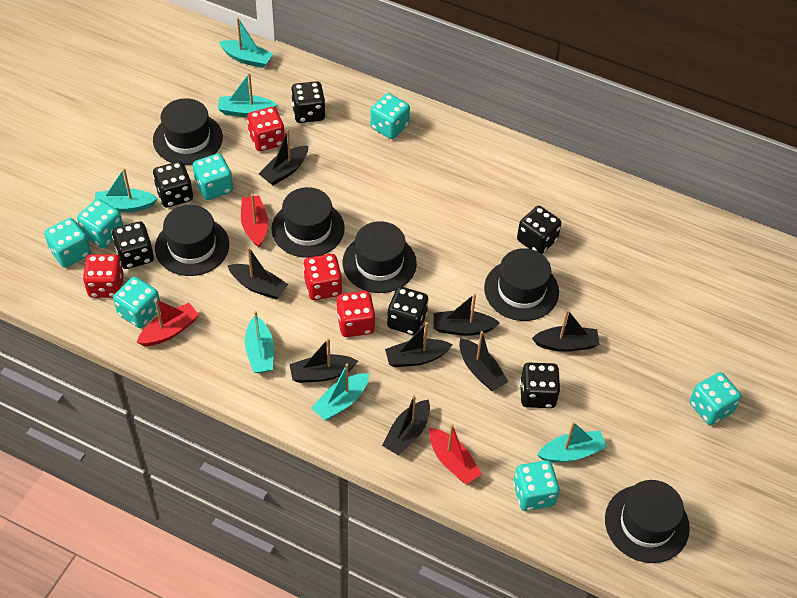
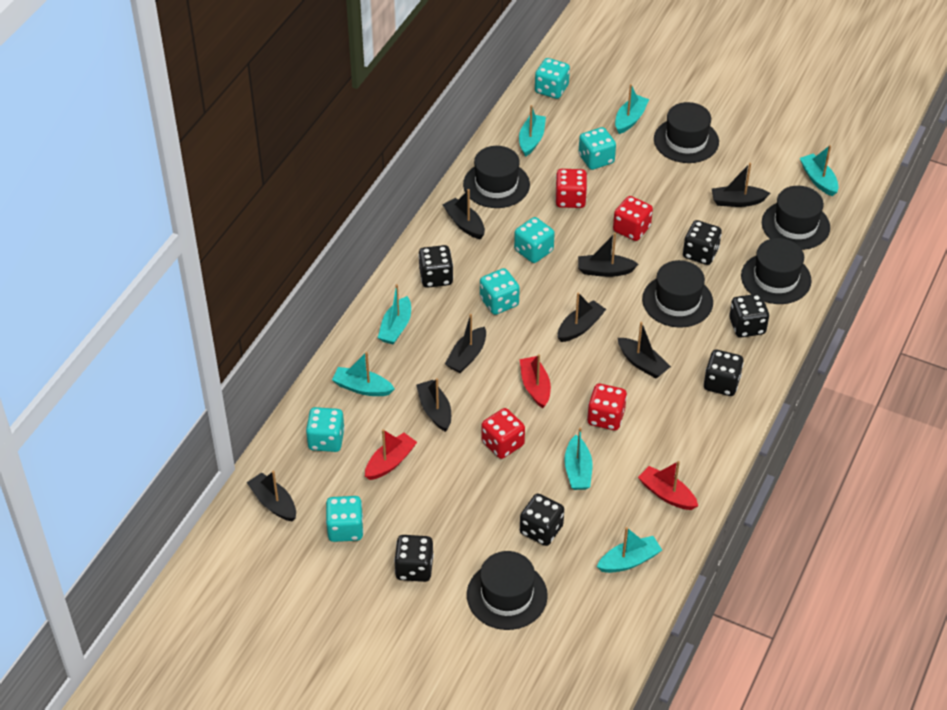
turquoise boat: 6 -> 7
turquoise dice: 7 -> 6

